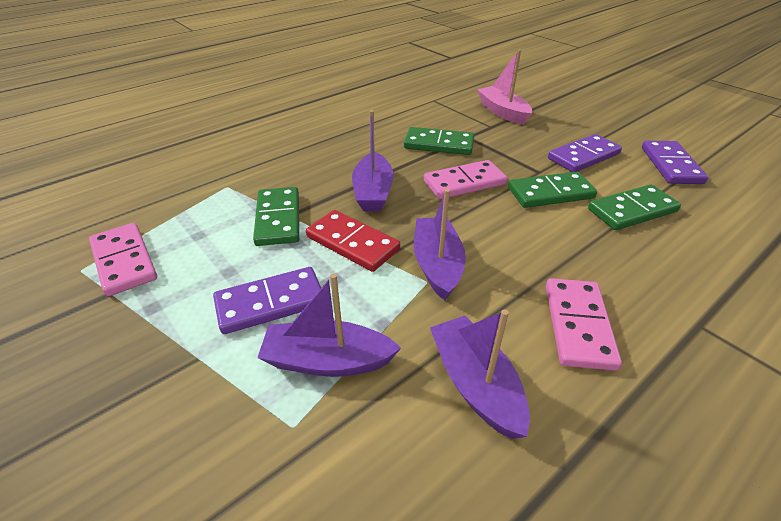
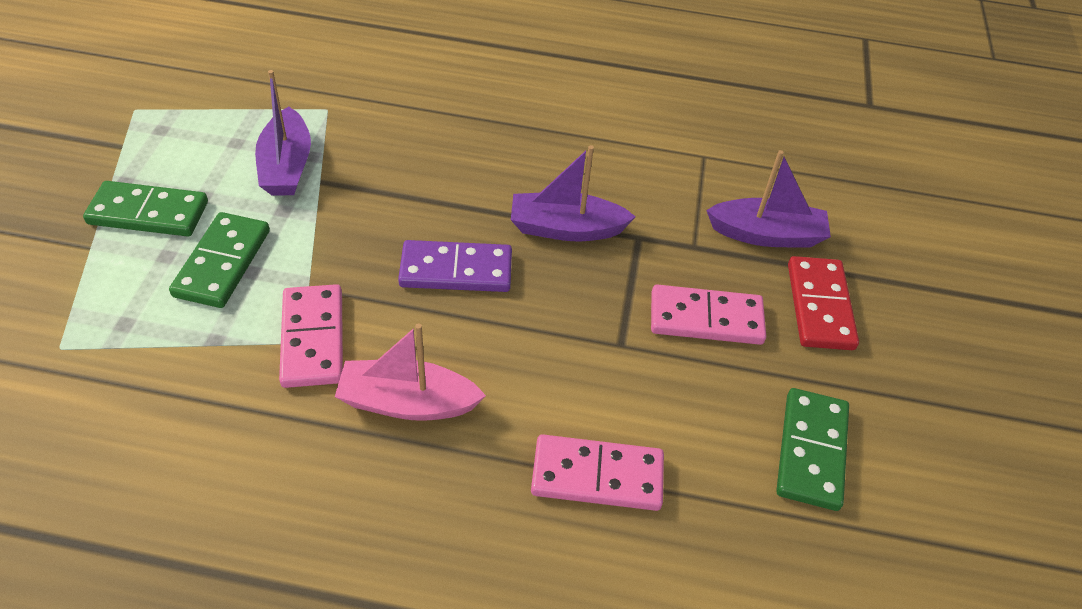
green domino: 4 -> 3
purple boat: 4 -> 3
purple domino: 3 -> 1

